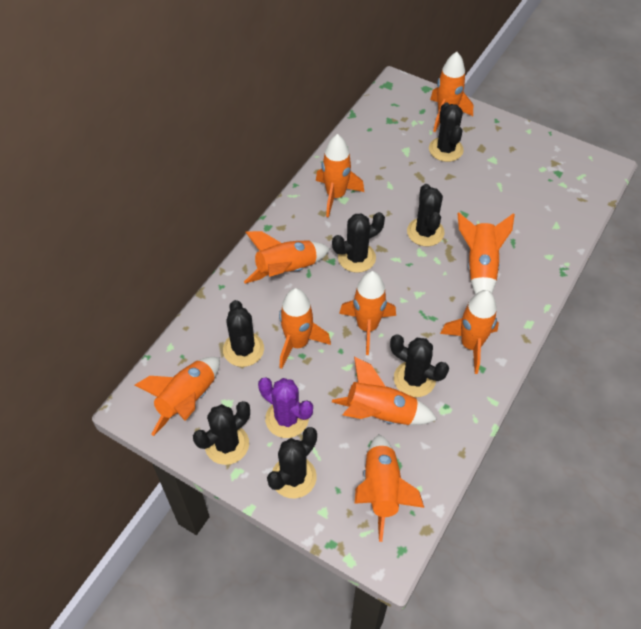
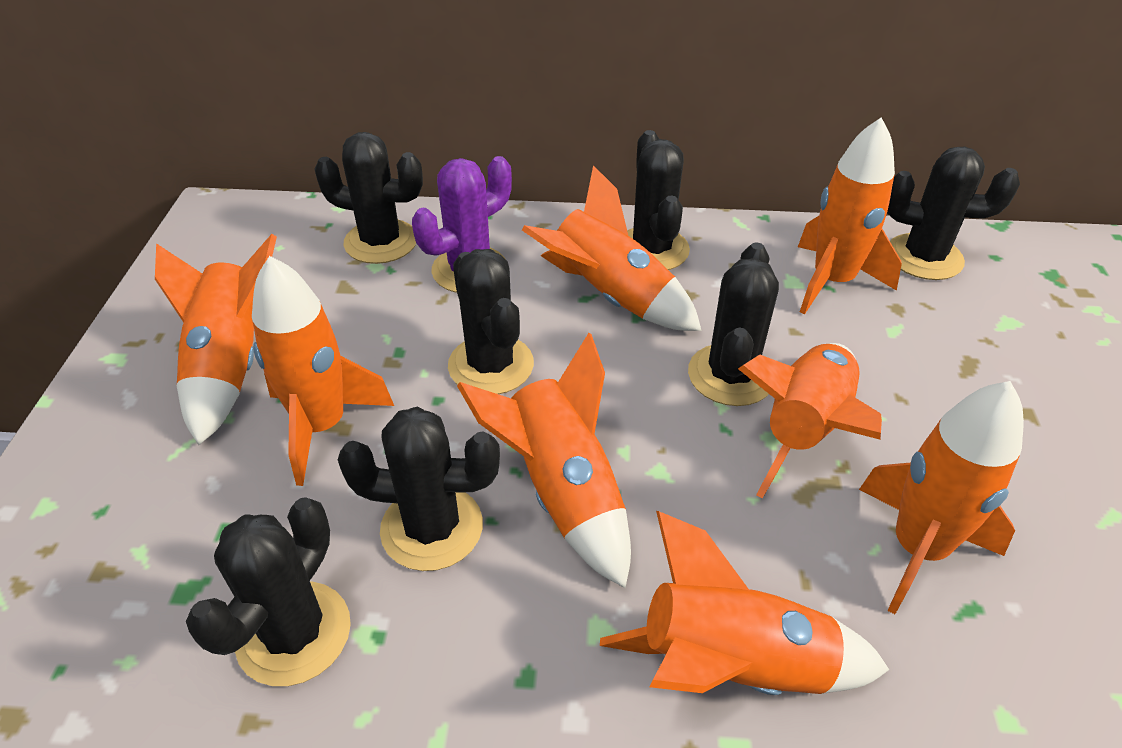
orange rocket: 10 -> 8

